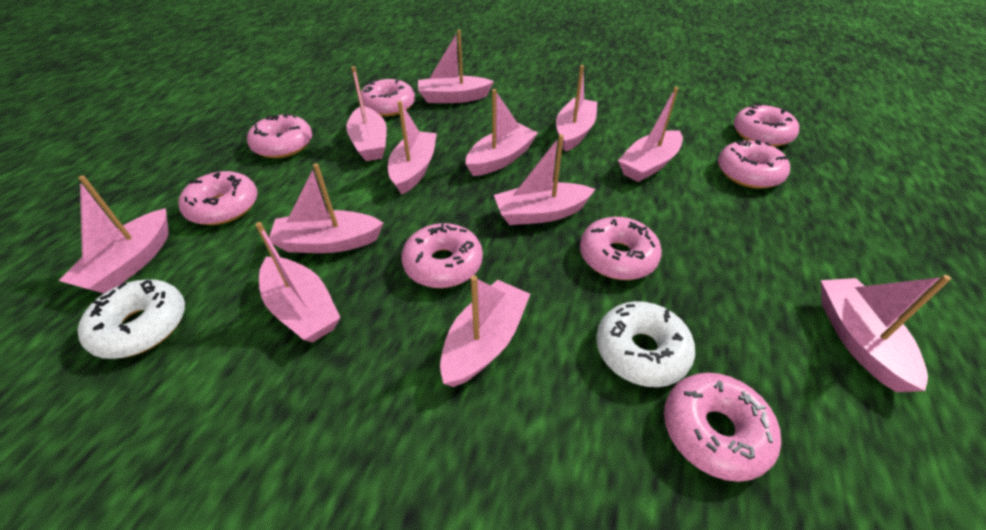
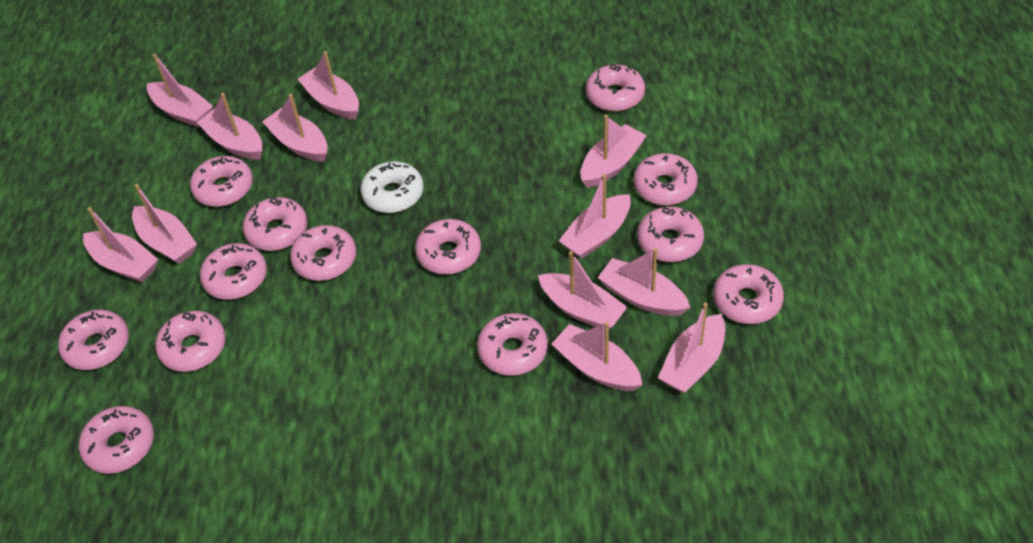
pink donut: 8 -> 13
white donut: 2 -> 1

